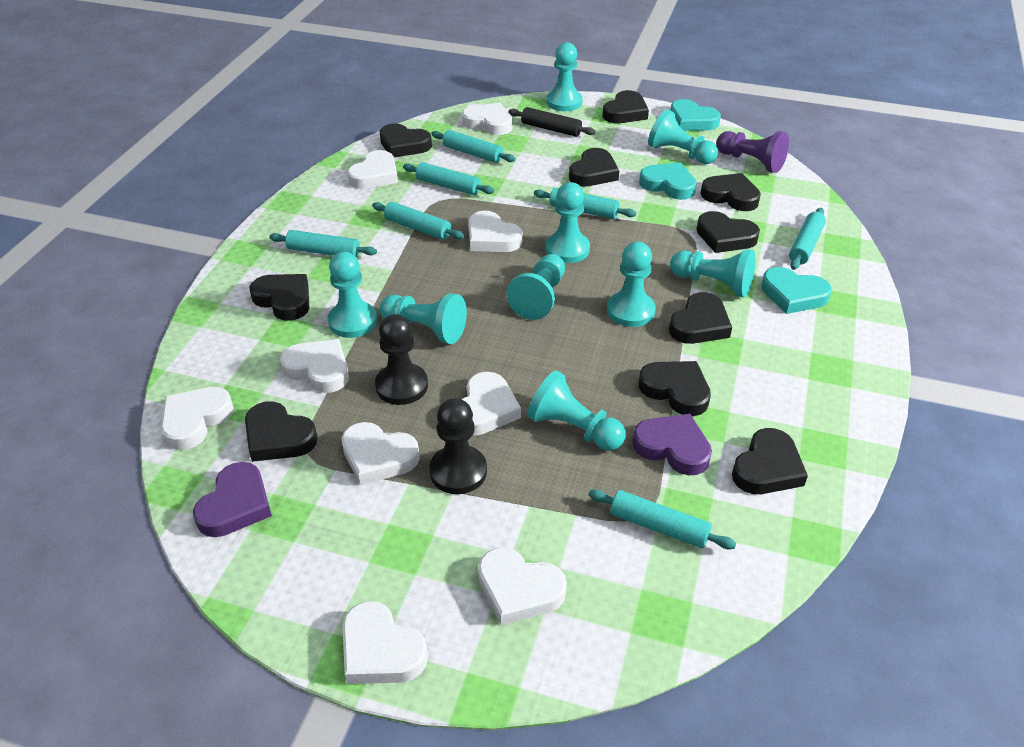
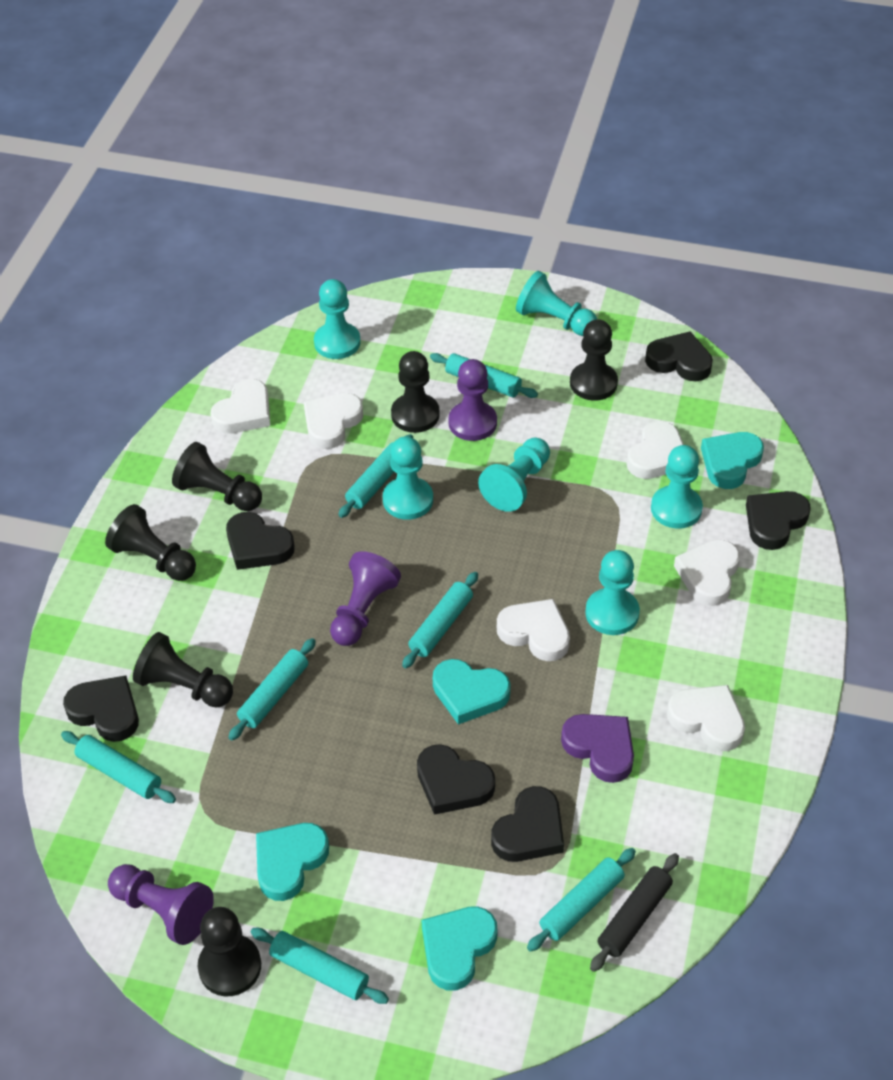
black heart: 10 -> 6
black pawn: 2 -> 6
purple heart: 2 -> 1
purple pawn: 1 -> 3
turquoise heart: 3 -> 4
turquoise pawn: 9 -> 6
white heart: 9 -> 6

